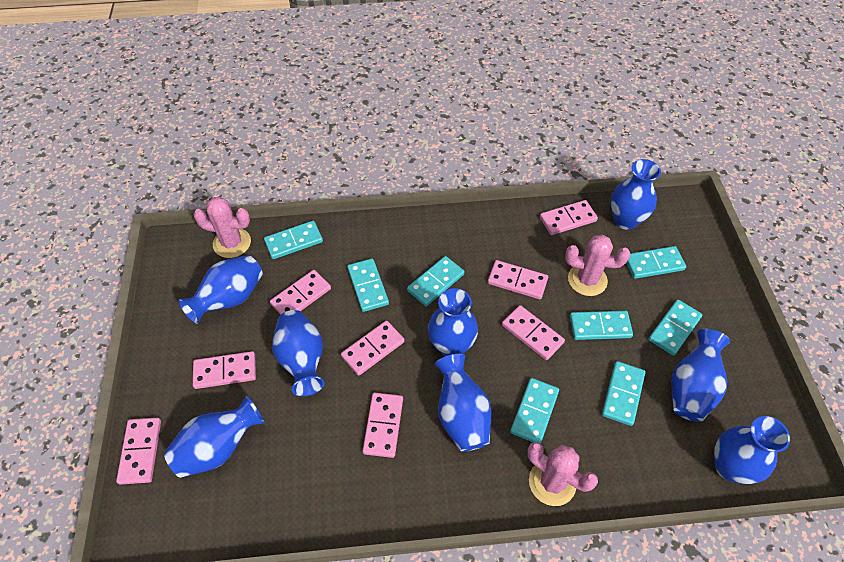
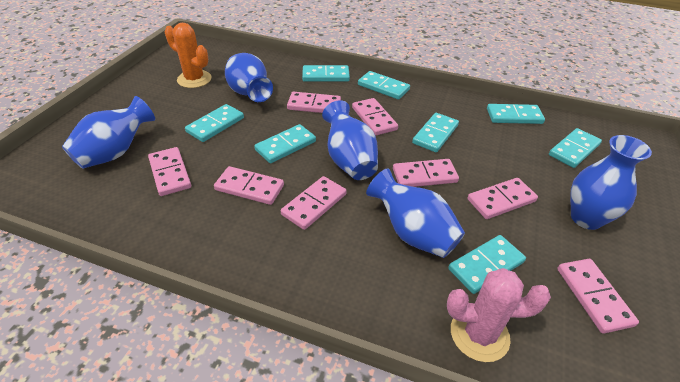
blue vase: 8 -> 5
orange cactus: 0 -> 1
pink cactus: 3 -> 1

